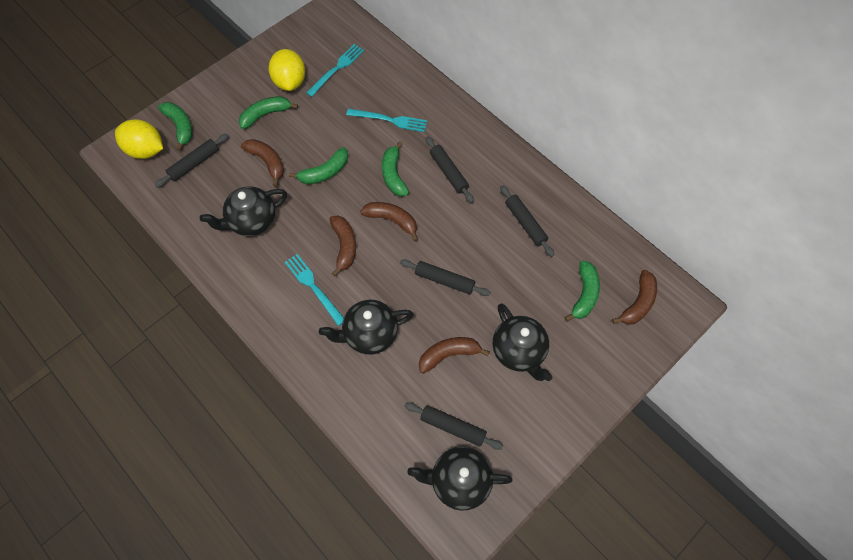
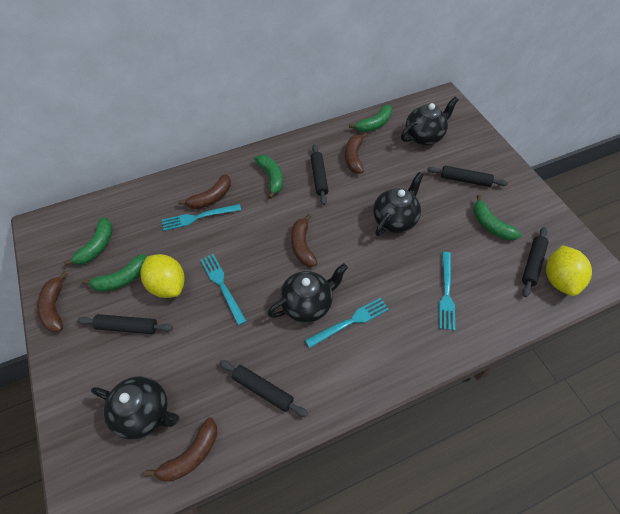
turquoise fork: 3 -> 4

